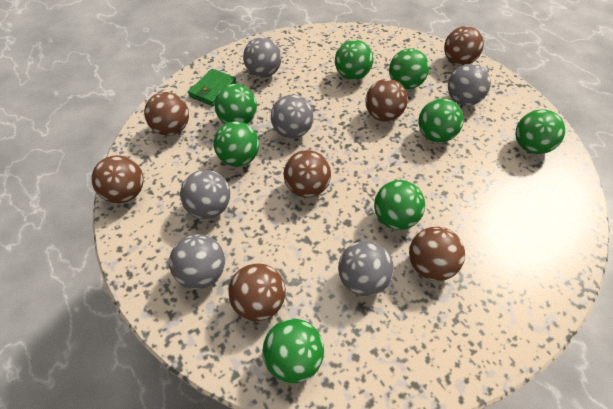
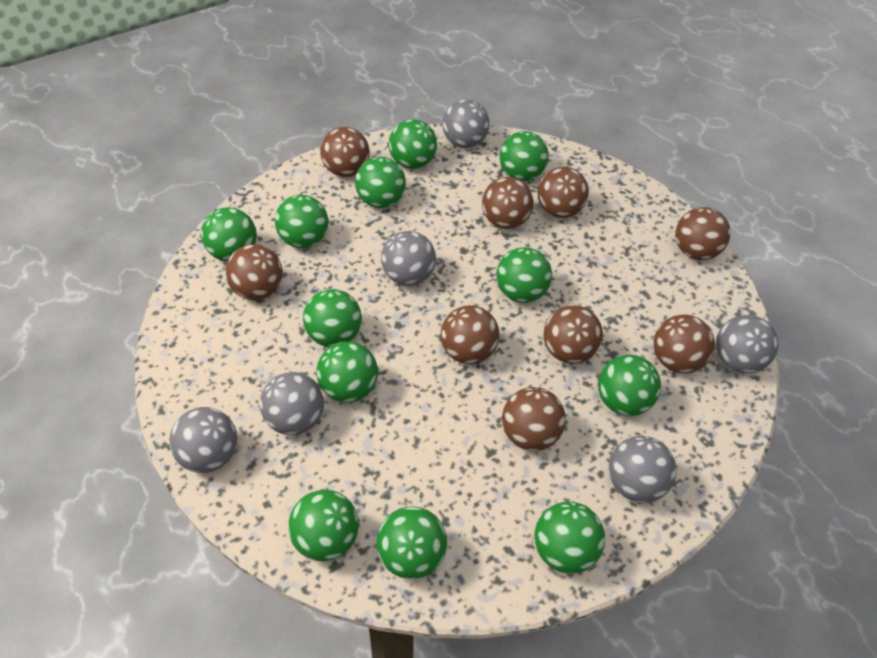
brown ball: 7 -> 9
green ball: 8 -> 12
green wallet: 1 -> 0

